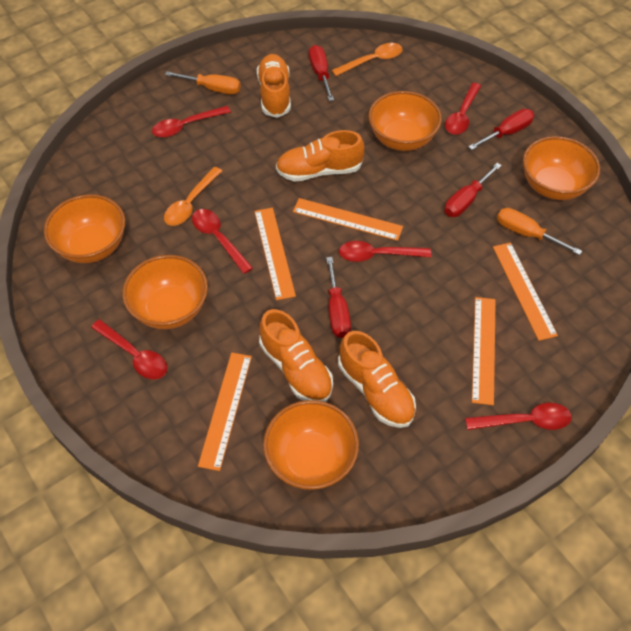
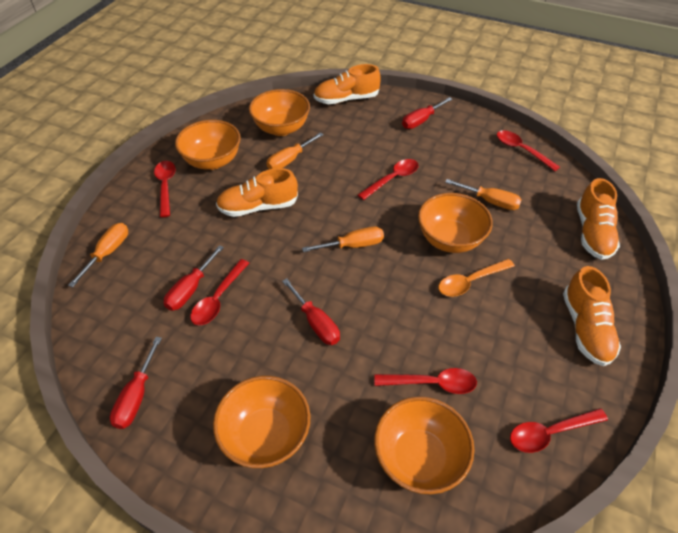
orange ruler: 5 -> 0
orange screwdriver: 2 -> 4
orange spoon: 2 -> 1

